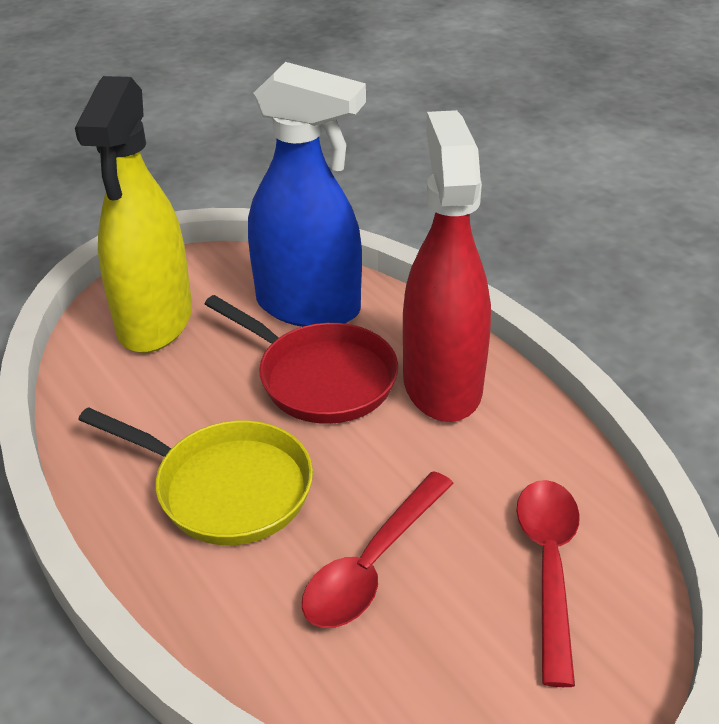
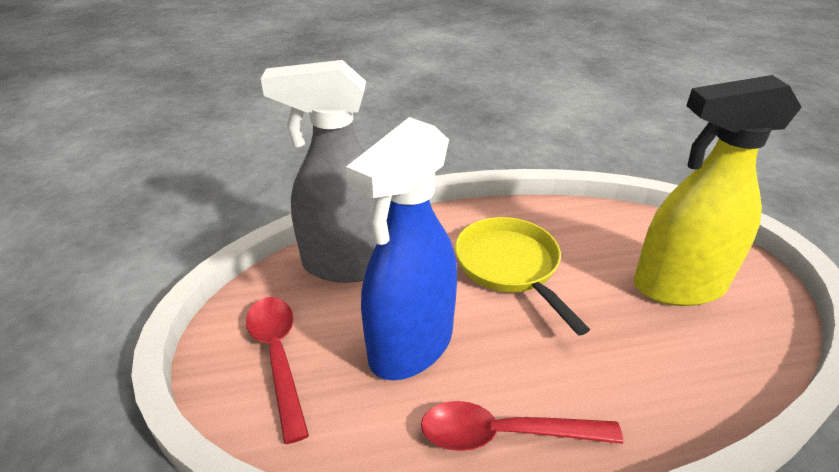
grey spray bottle: 0 -> 1
red pan: 1 -> 0
red spray bottle: 1 -> 0

